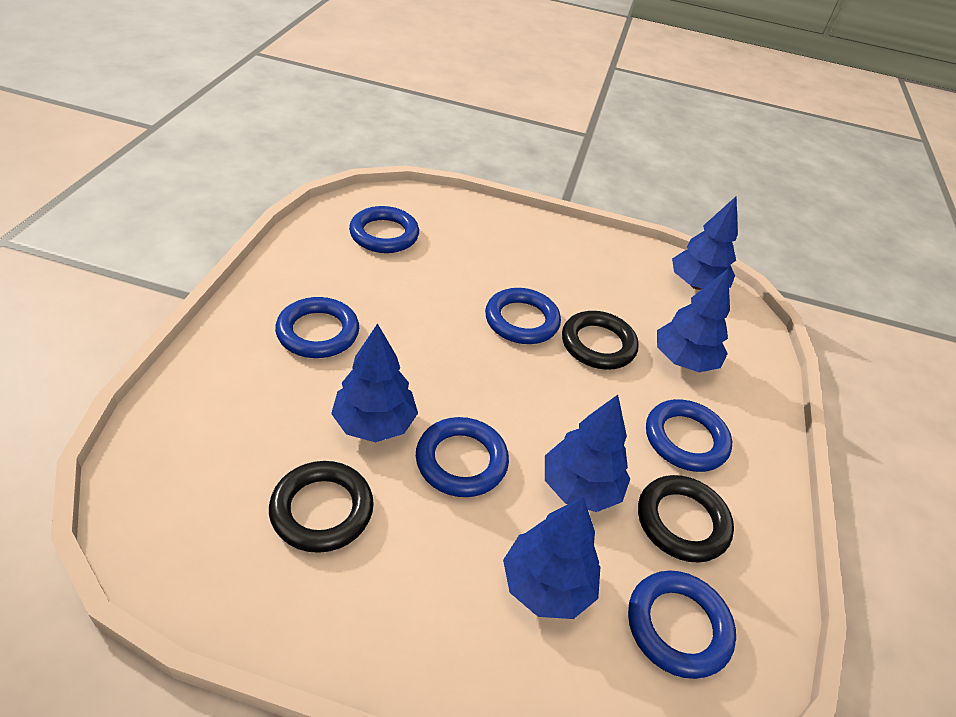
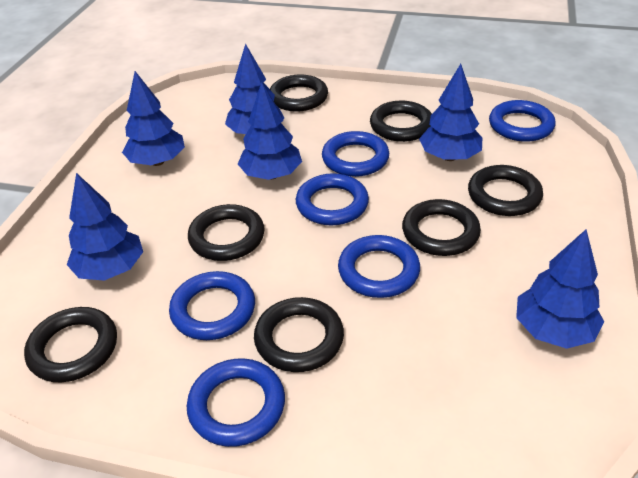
black ring: 3 -> 7
blue tree: 5 -> 6

